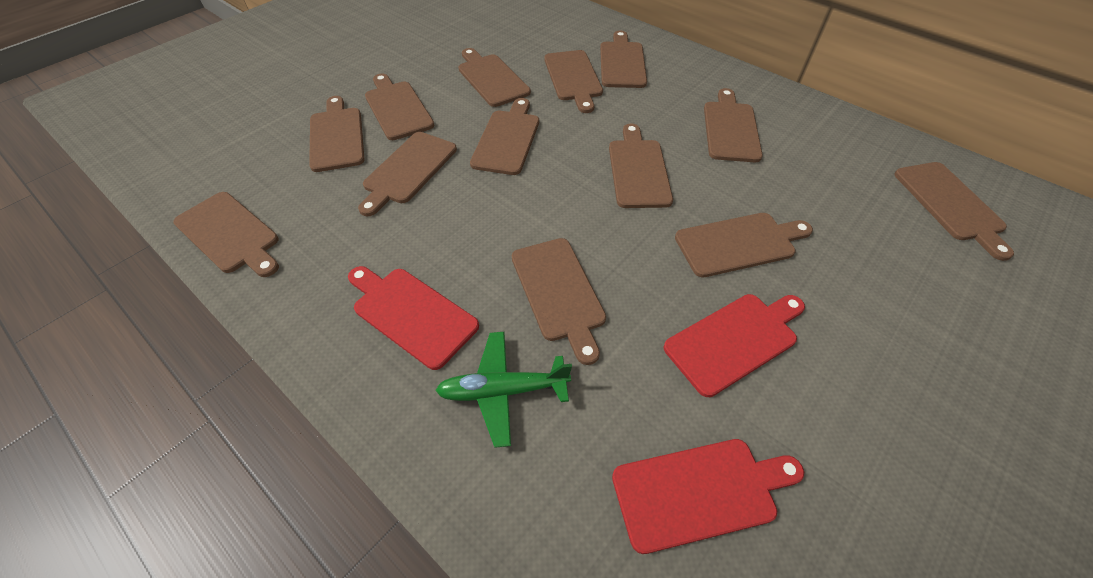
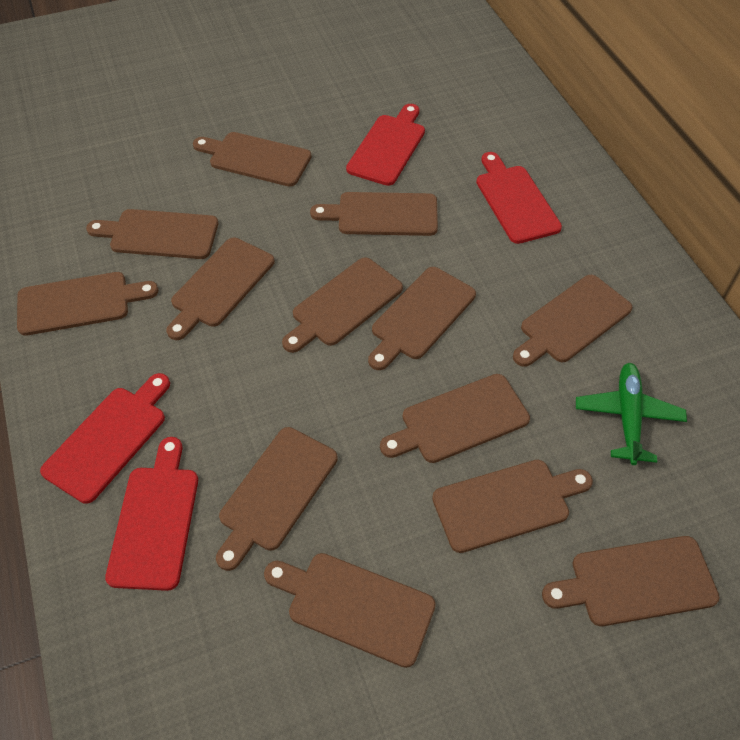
red cutting board: 3 -> 4

